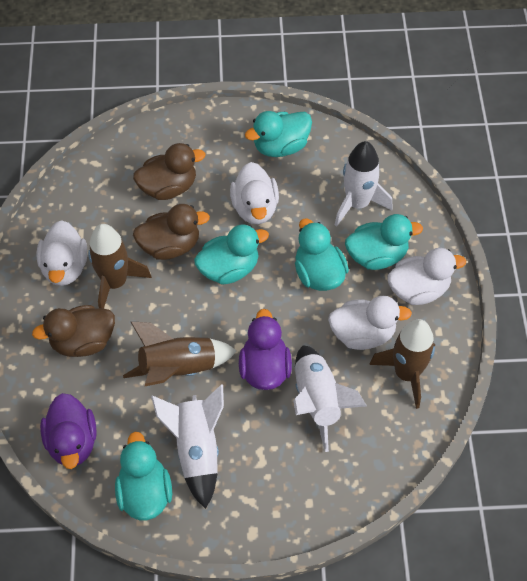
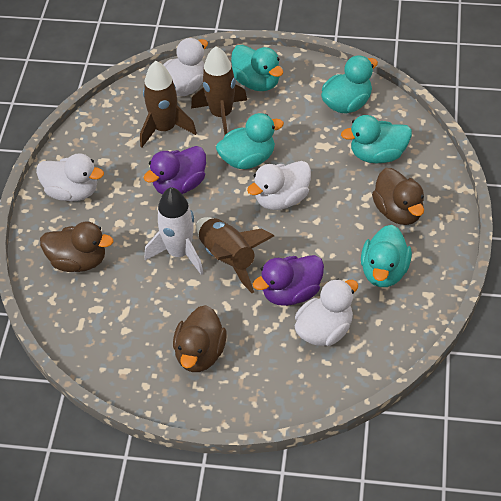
white rocket: 3 -> 1

